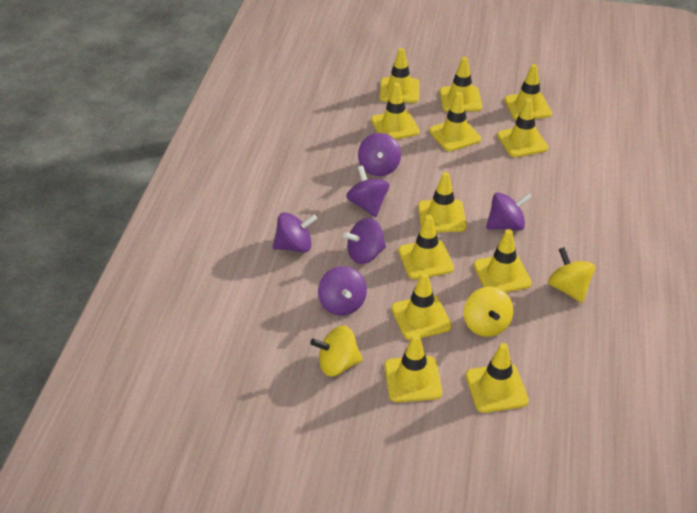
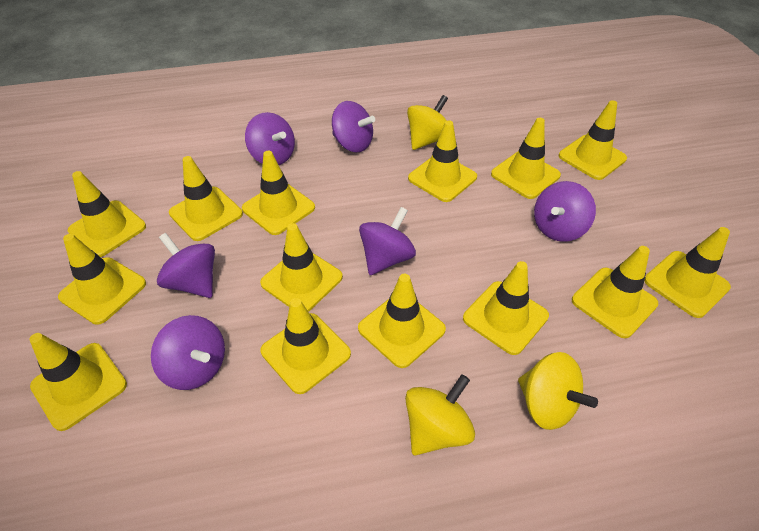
yellow traffic cone: 12 -> 14

